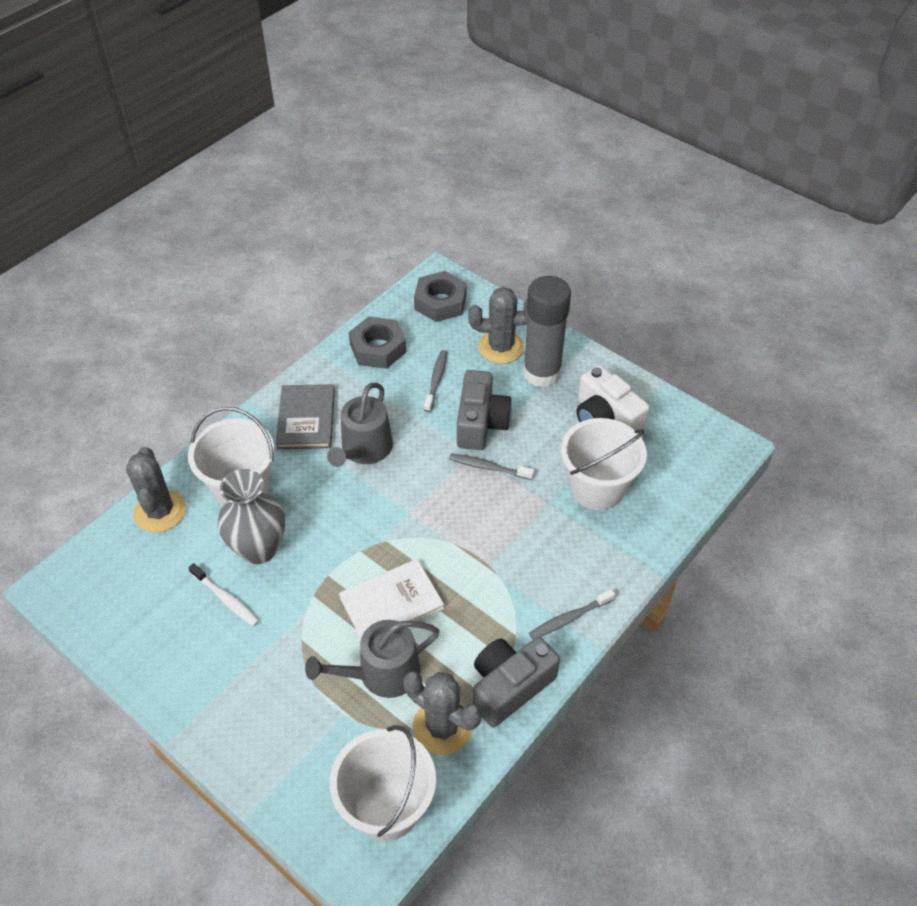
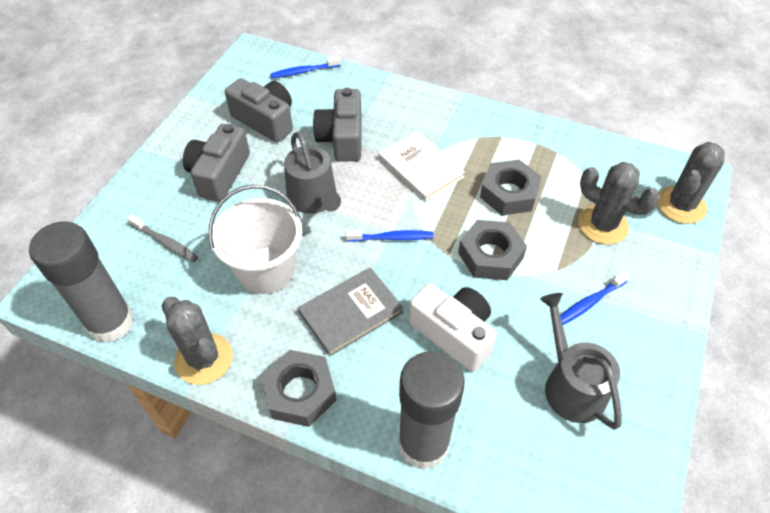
blue toothbrush: 0 -> 3
grey camera: 2 -> 3
grey glue stick: 1 -> 2
grey nut: 2 -> 3
grey toothbrush: 3 -> 1
grey vase: 1 -> 0
white bucket: 3 -> 1
white toothbrush: 1 -> 0

